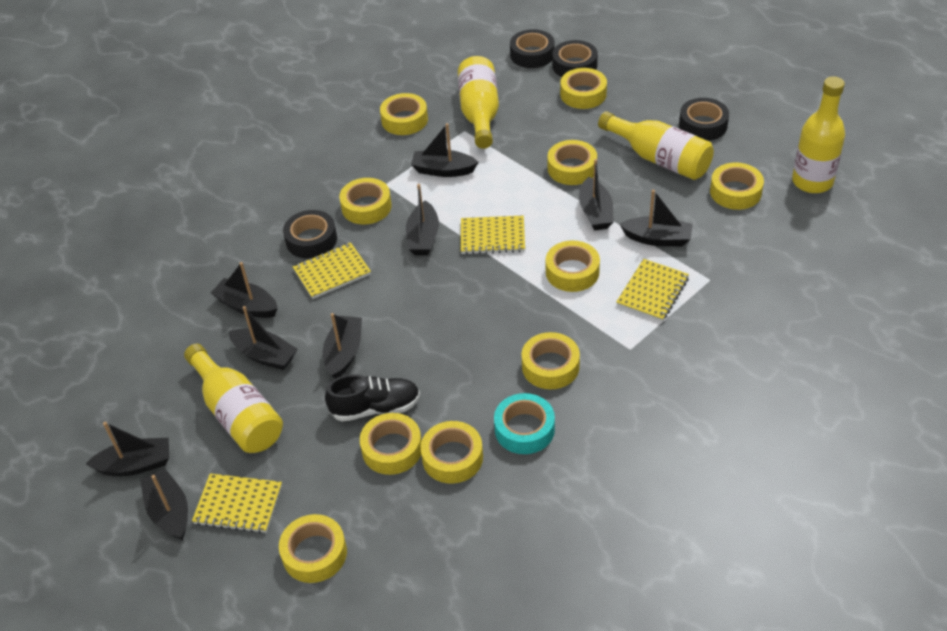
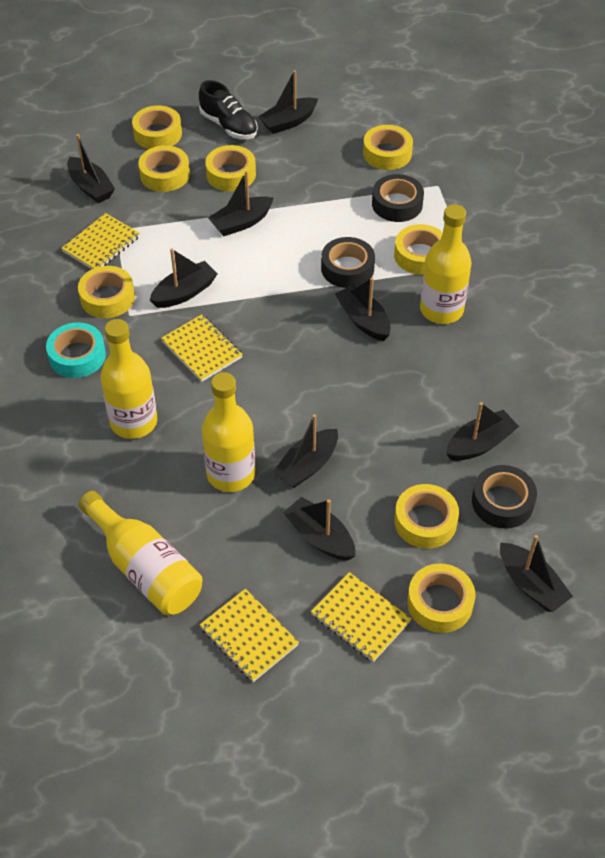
black tape: 4 -> 3
yellow tape: 10 -> 8

